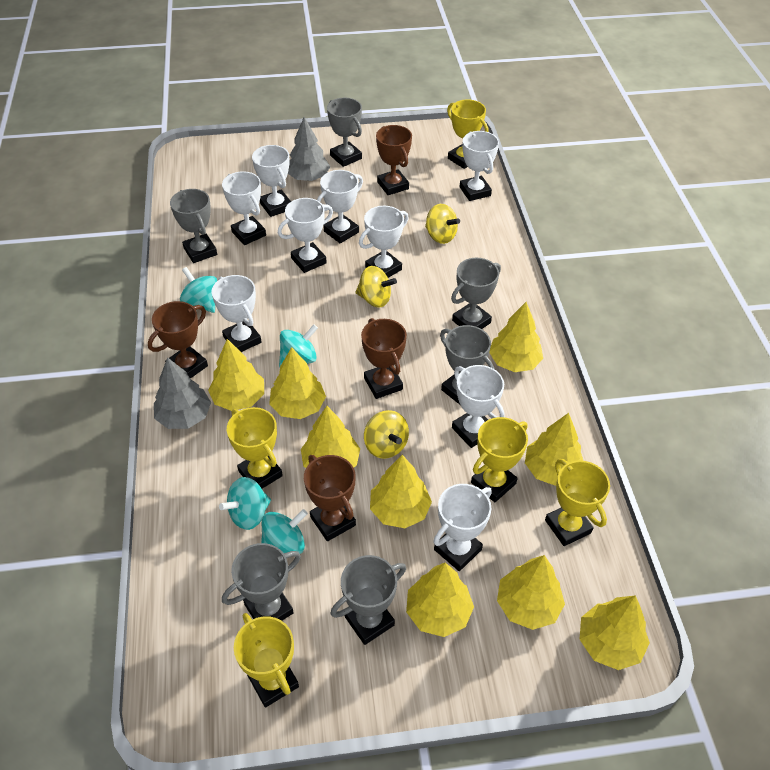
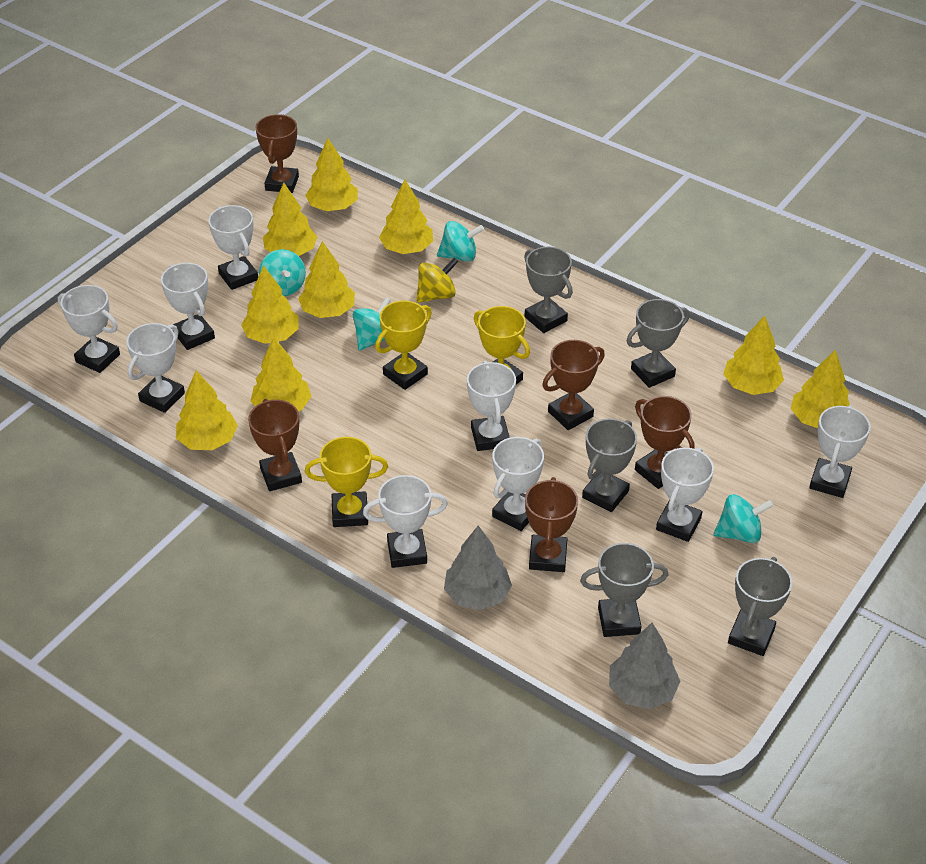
brown trophy: 4 -> 5
grey trophy: 6 -> 5
yellow spinning top: 3 -> 1
yellow trophy: 5 -> 3

